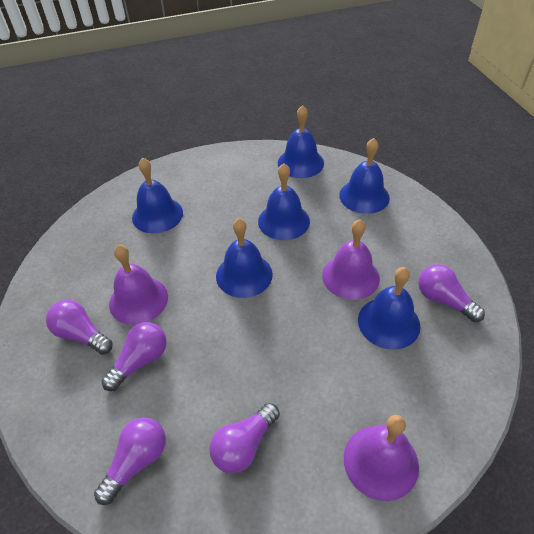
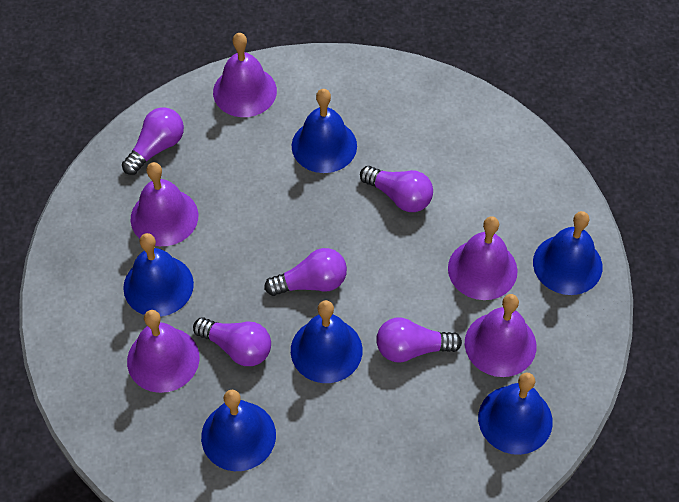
purple bell: 3 -> 5

